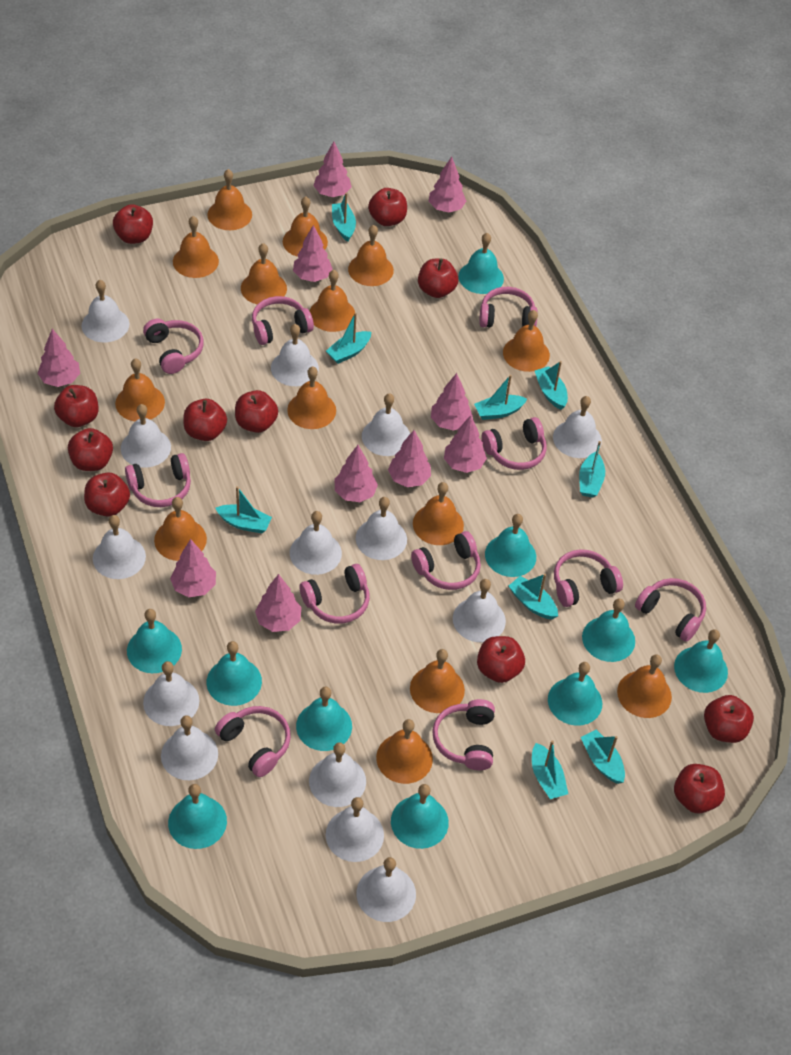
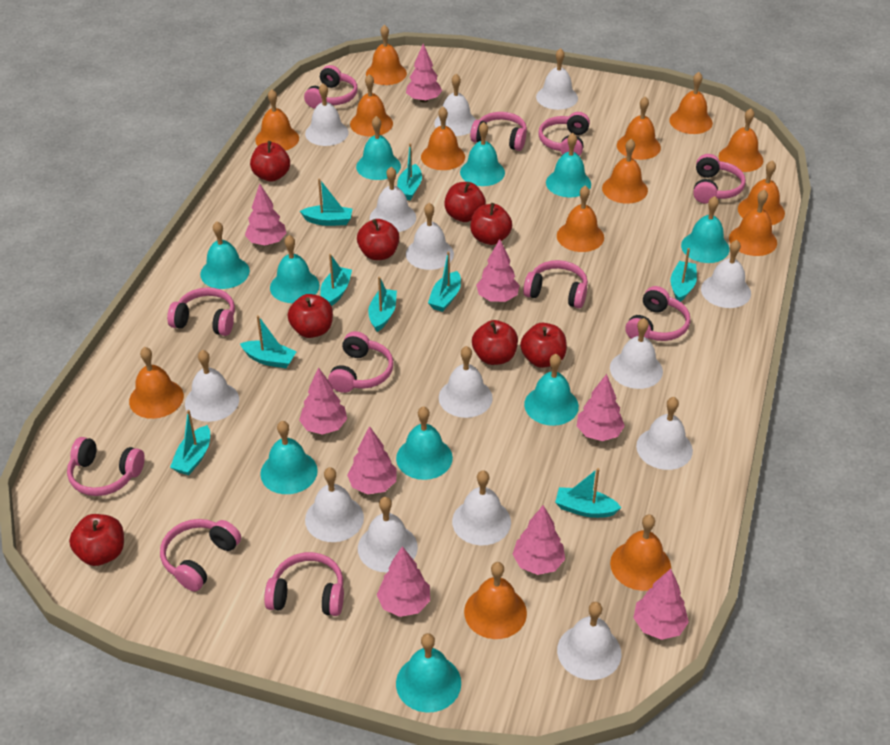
pink tree: 10 -> 9
red apple: 11 -> 8

